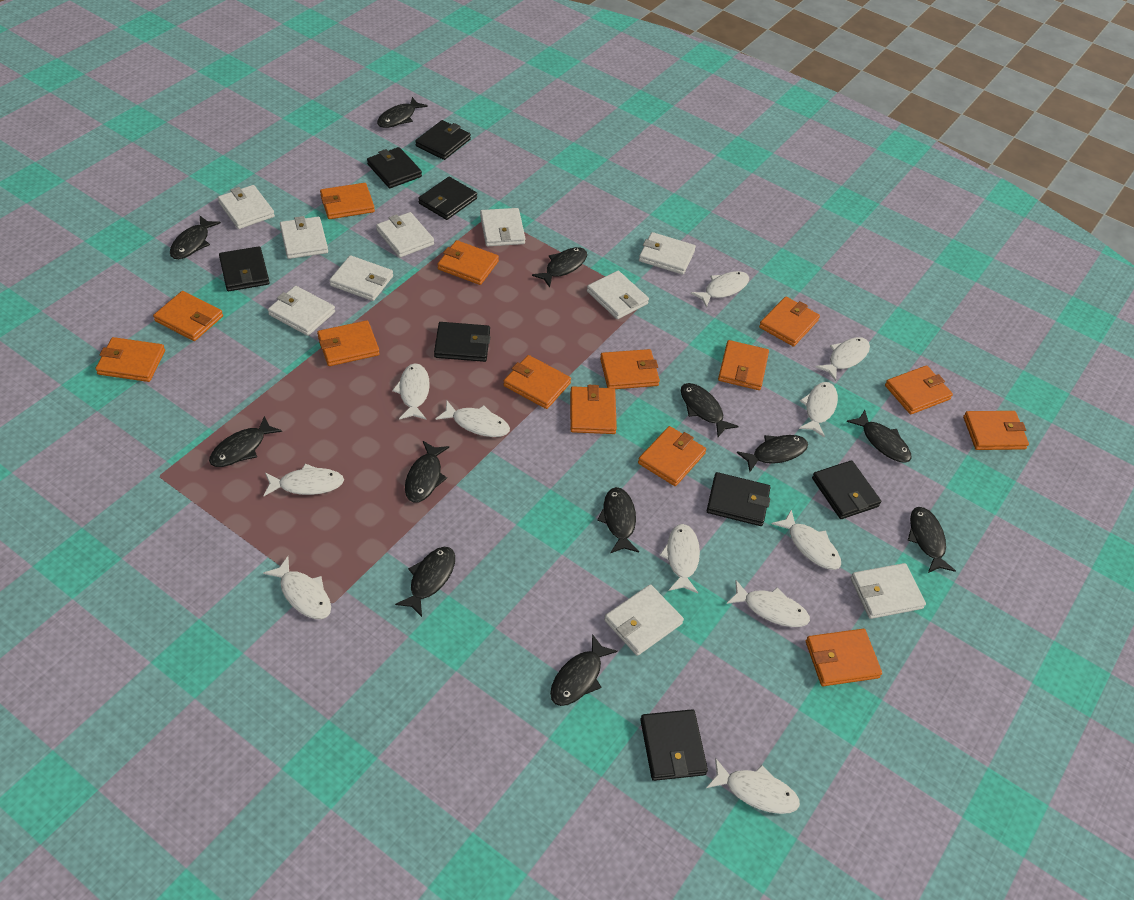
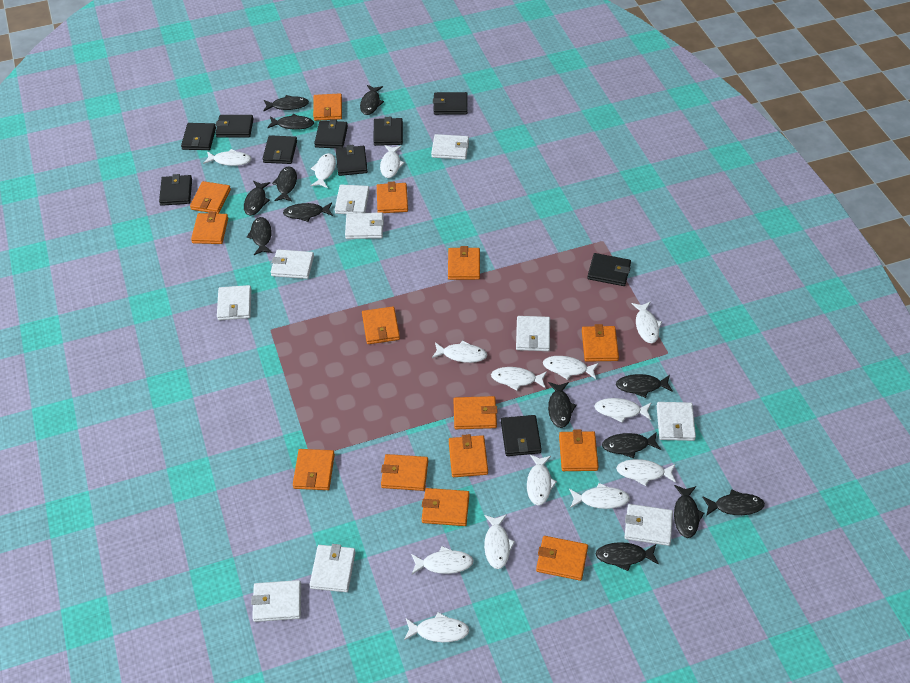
black fish: 12 -> 13
black wallet: 8 -> 10
white fish: 11 -> 14

